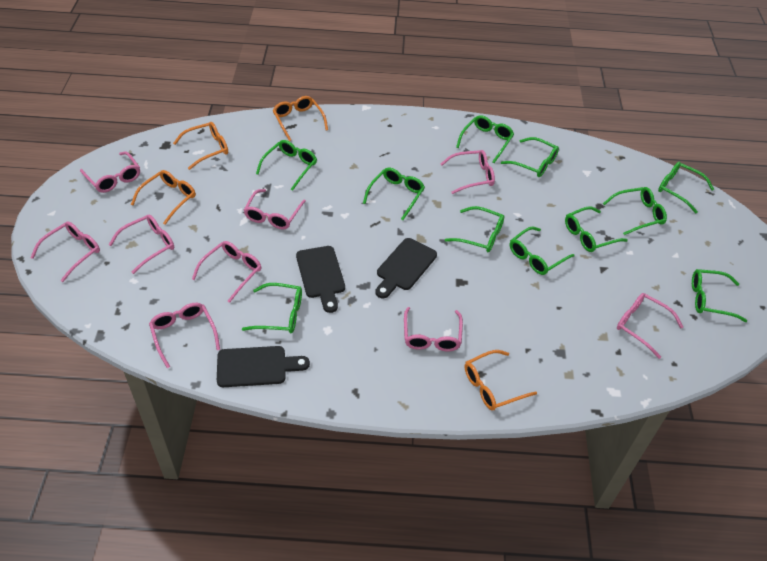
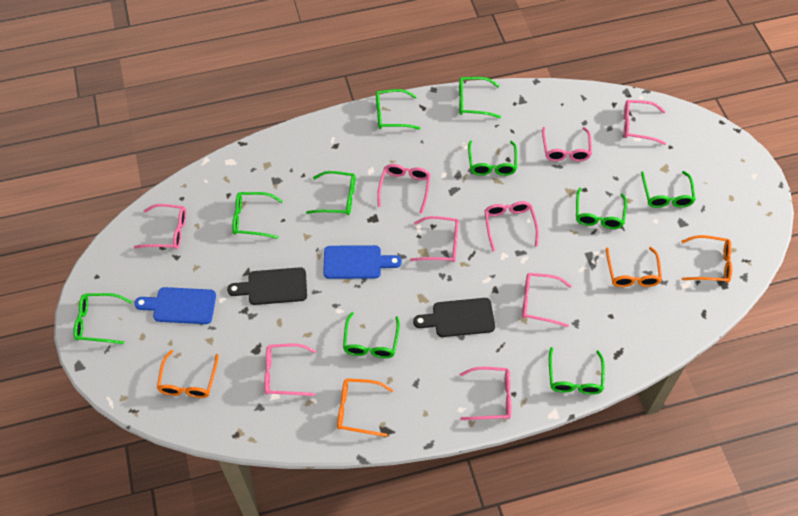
black cutting board: 3 -> 2
blue cutting board: 0 -> 2
green glasses: 11 -> 10

